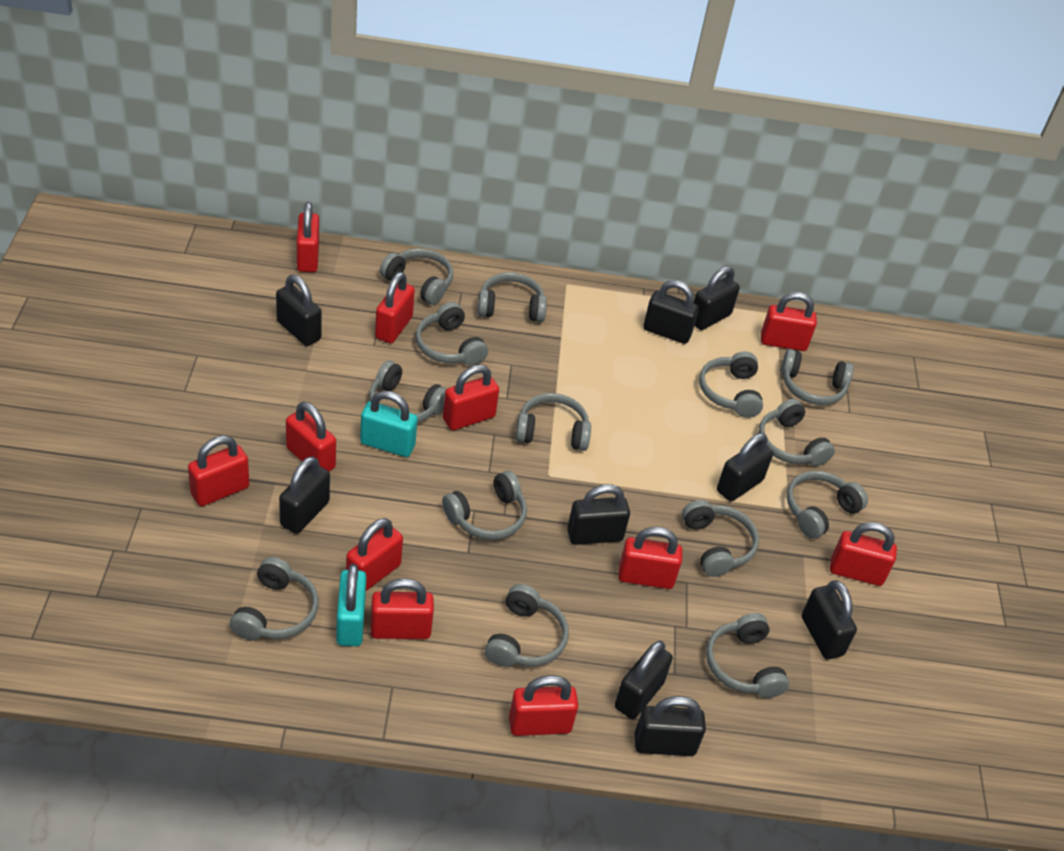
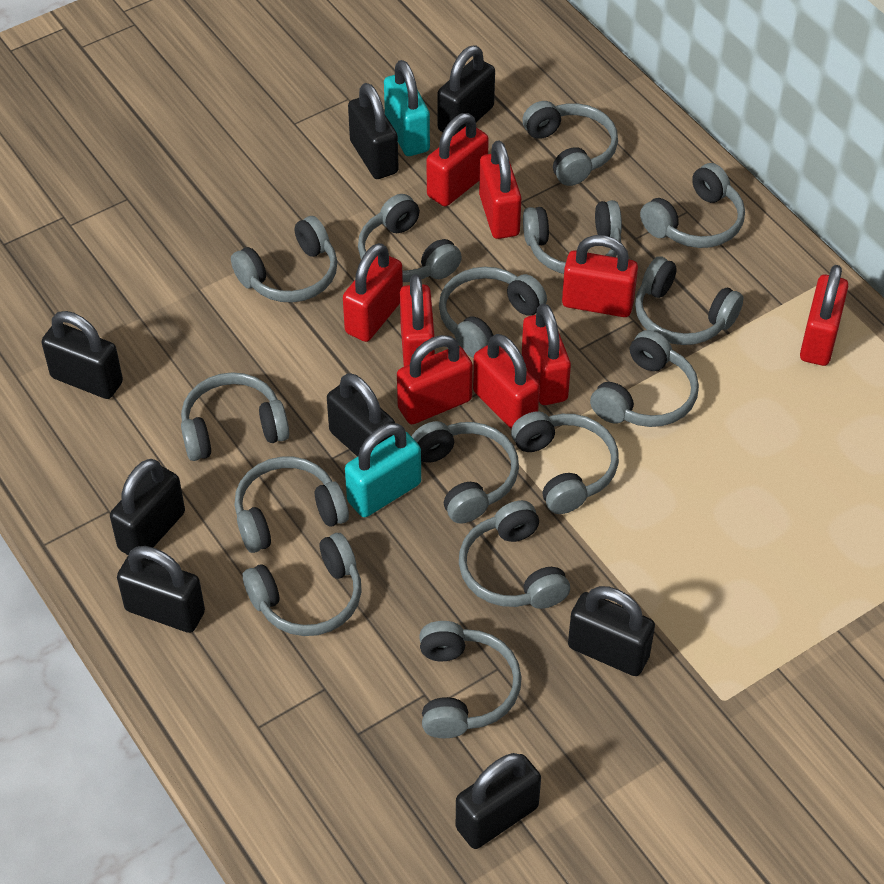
black padlock: 9 -> 8
grey headphones: 14 -> 15
red padlock: 11 -> 9

